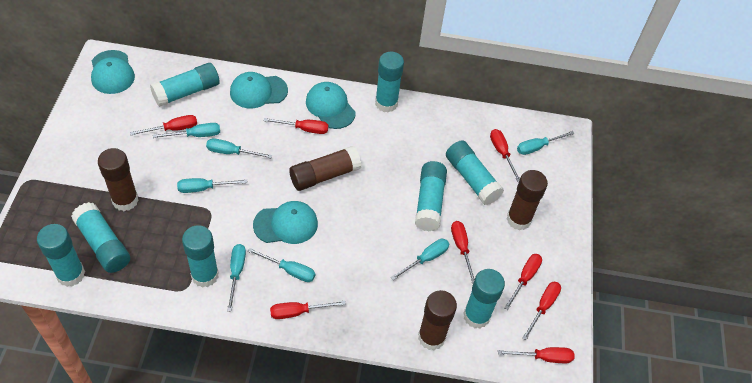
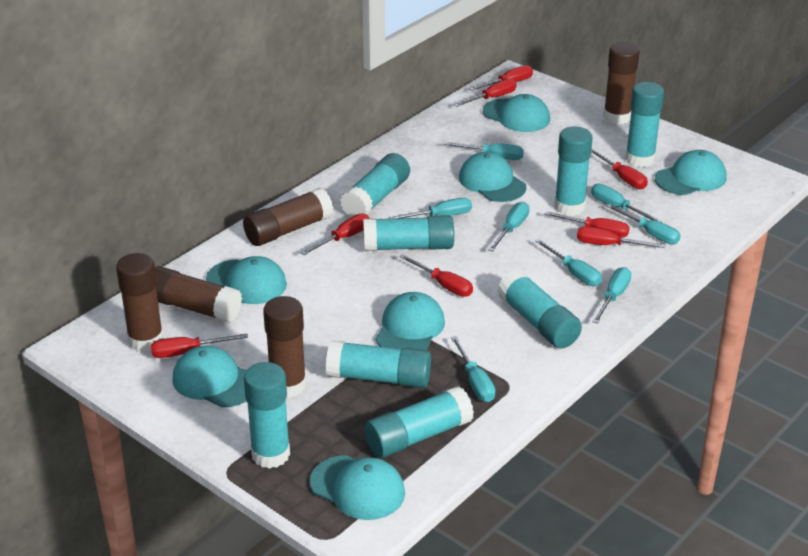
brown glue stick: 4 -> 5
turquoise cap: 4 -> 7
turquoise screwdriver: 7 -> 8

